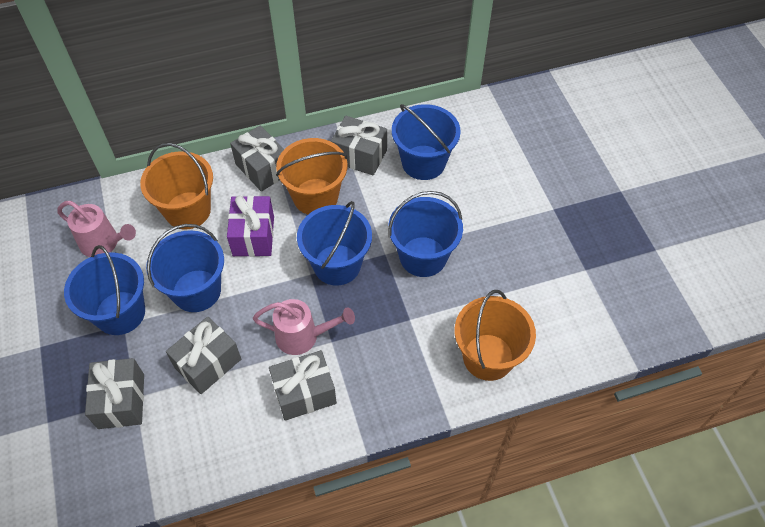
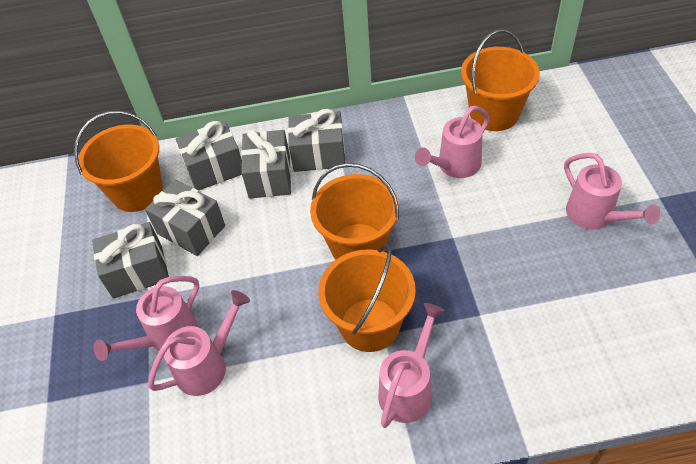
blue bucket: 5 -> 0
orange bucket: 3 -> 4
pink watering can: 2 -> 5
purple gift: 1 -> 0

